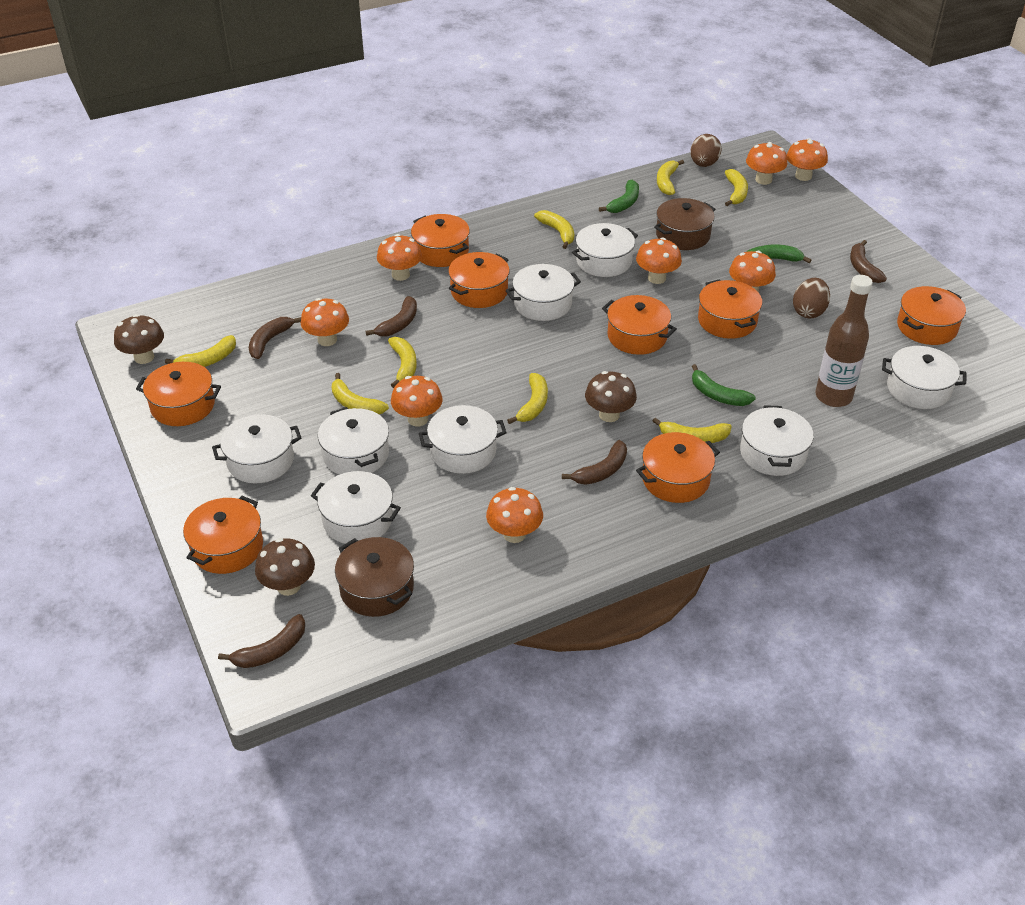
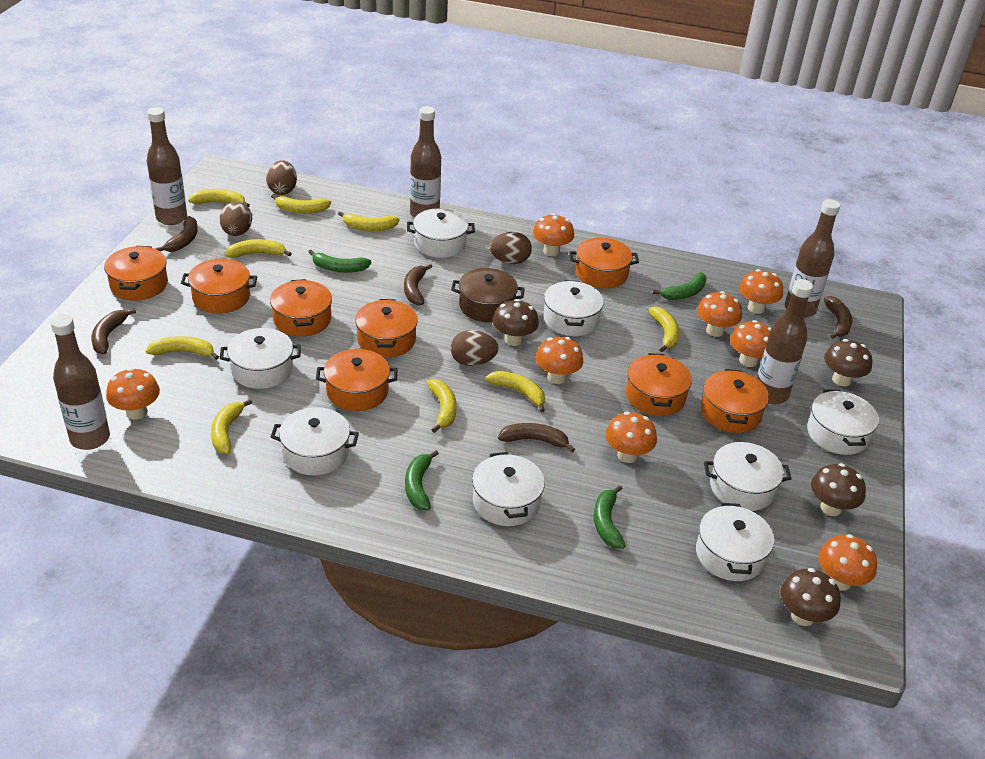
brown bottle: 1 -> 5
brown egg: 2 -> 4
brown mushroom: 3 -> 4
brown pot: 2 -> 1
green banana: 3 -> 4
yellow banana: 8 -> 9

